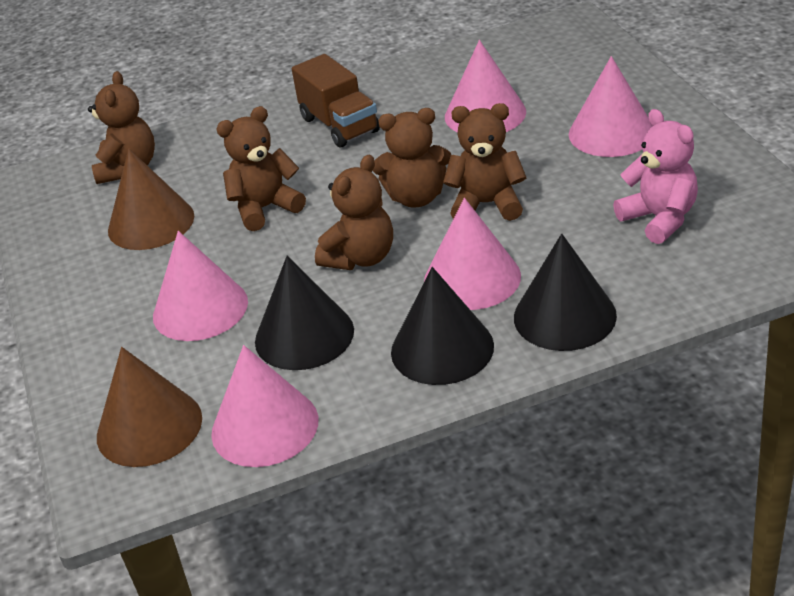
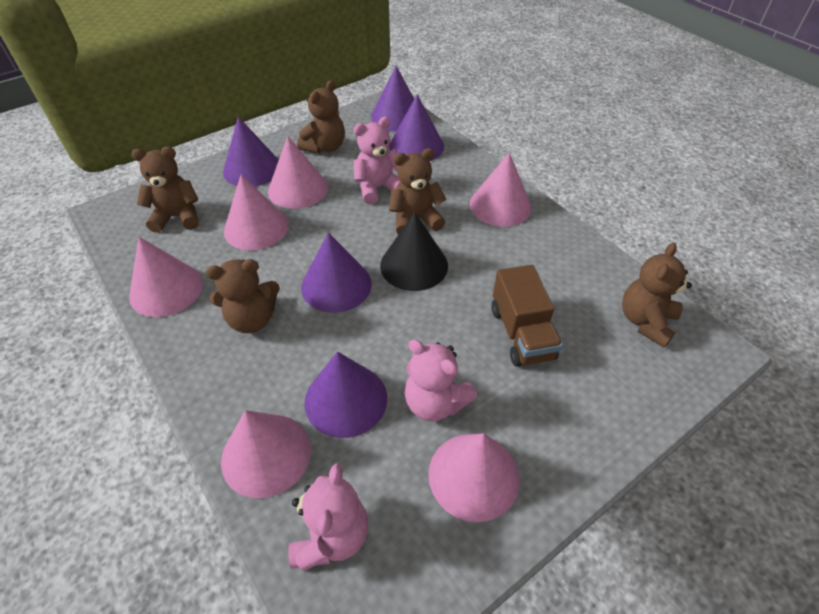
black cone: 3 -> 1
brown cone: 2 -> 0
pink cone: 5 -> 6
pink teddy bear: 1 -> 3
purple cone: 0 -> 5

